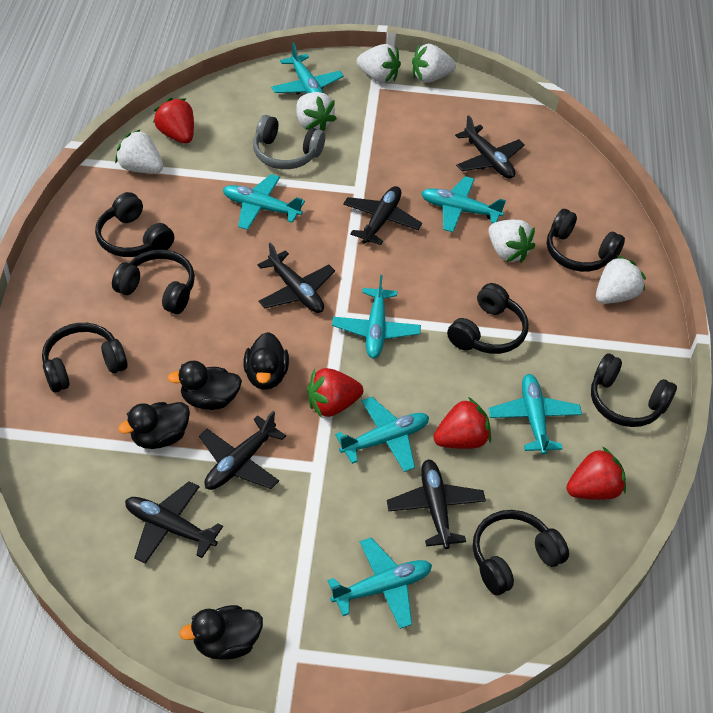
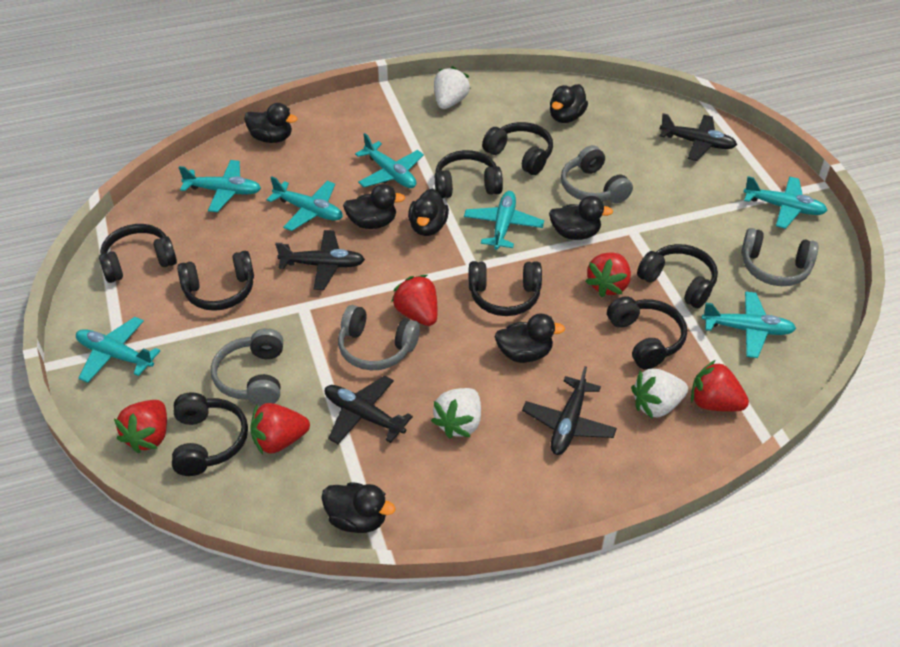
black duck: 4 -> 7
black headphones: 7 -> 8
black plane: 6 -> 4
grey headphones: 1 -> 4
red strawberry: 4 -> 5
white strawberry: 6 -> 3

